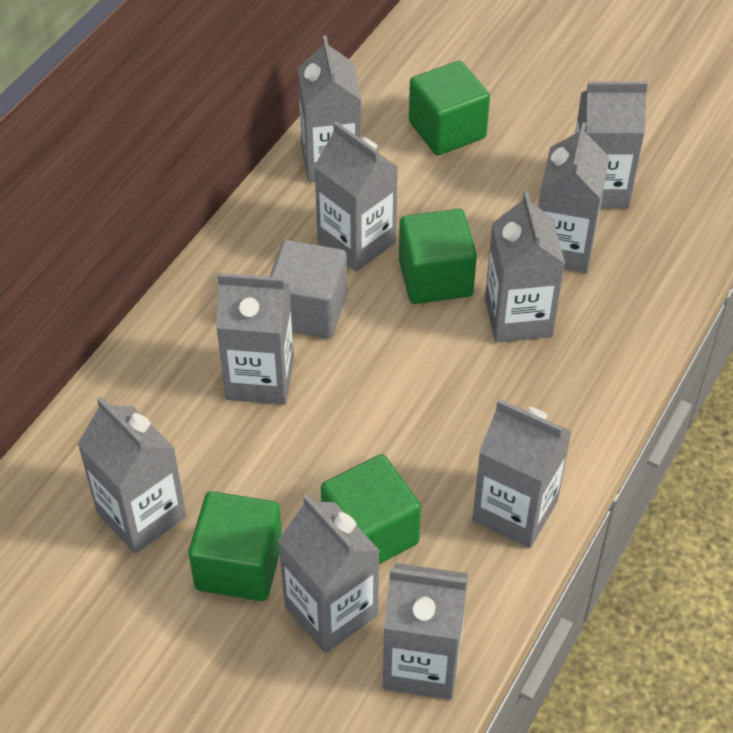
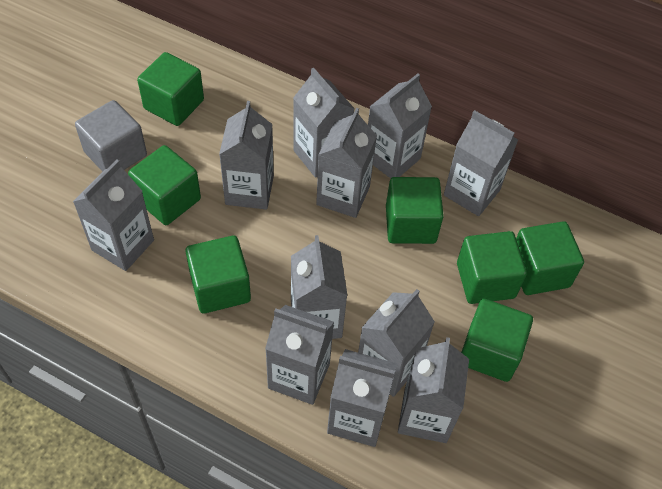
green cube: 4 -> 7
grey carton: 10 -> 11

